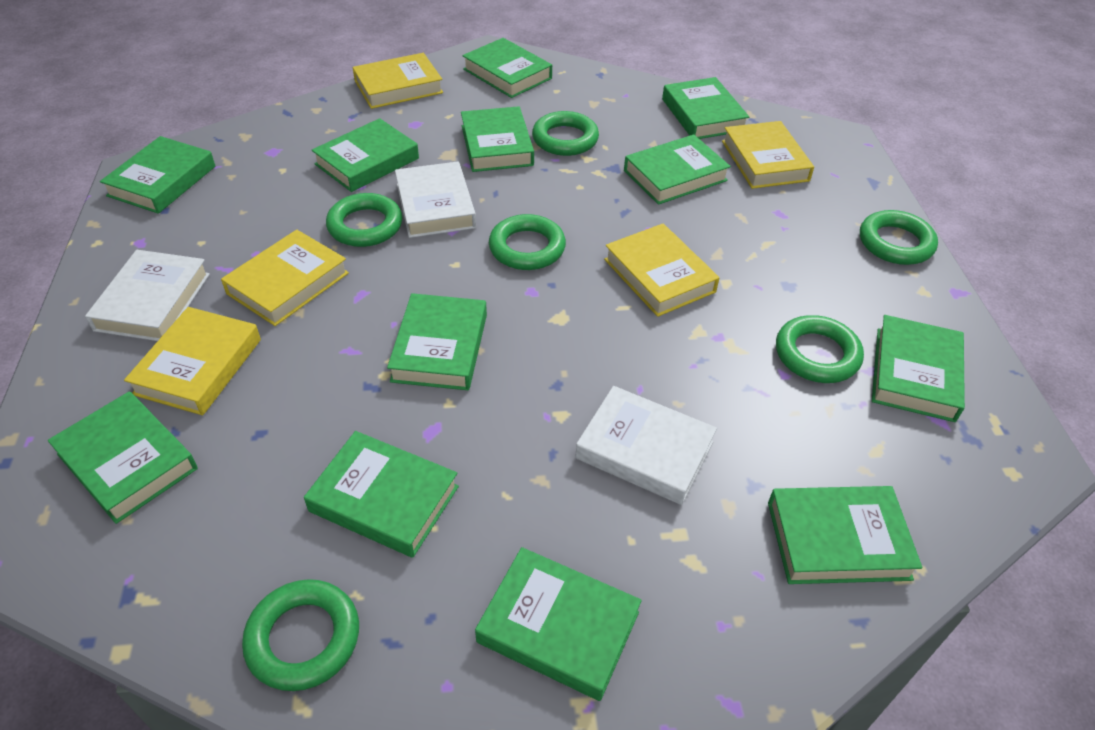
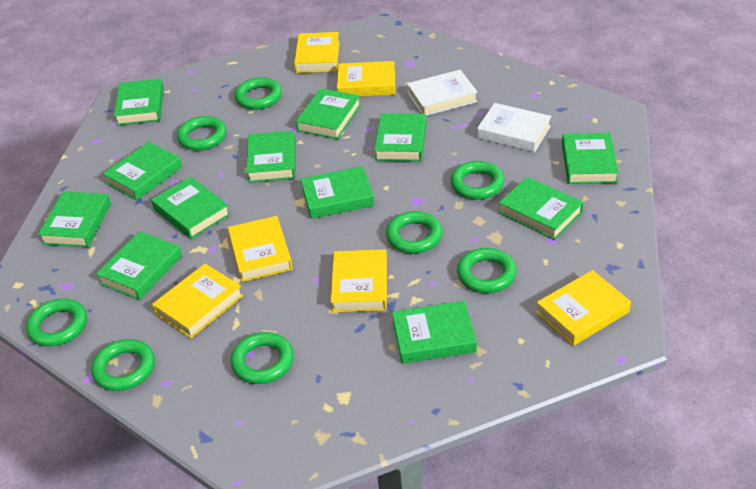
green ring: 6 -> 8
white book: 3 -> 2
yellow book: 5 -> 6

